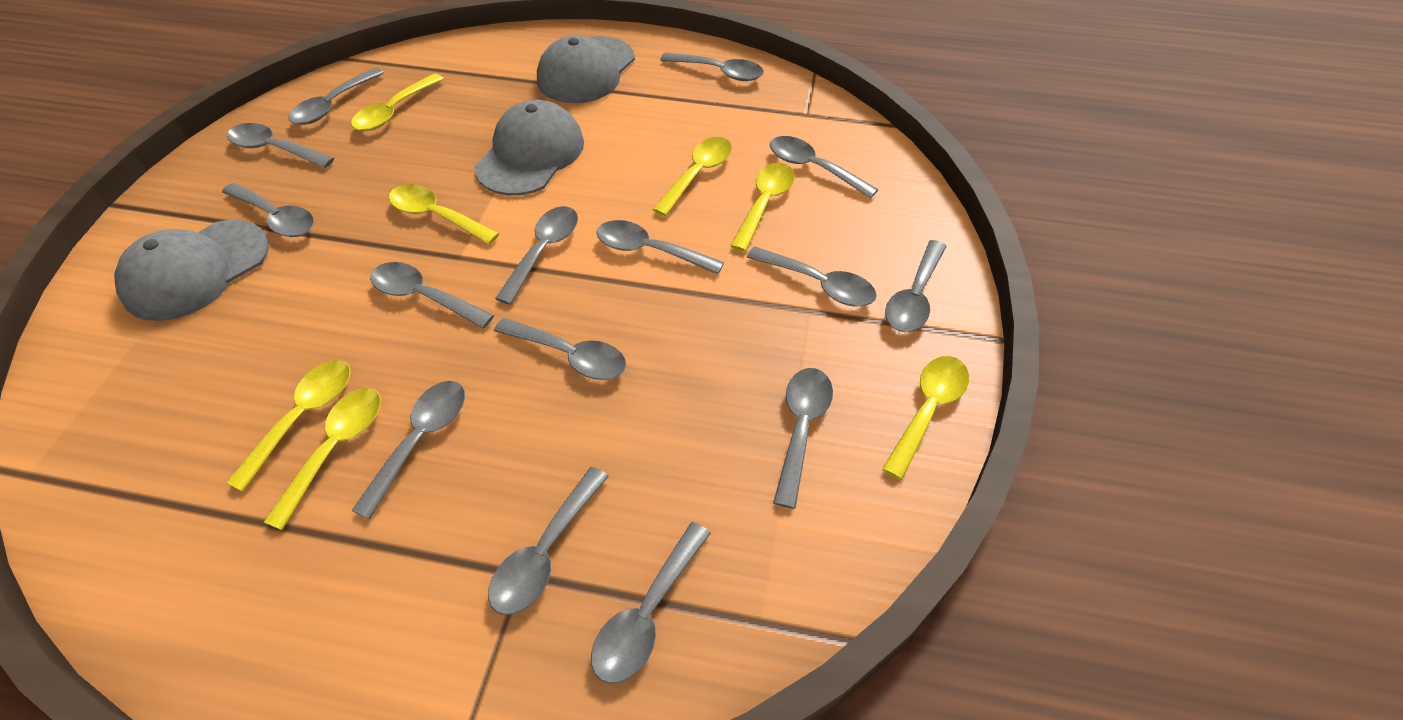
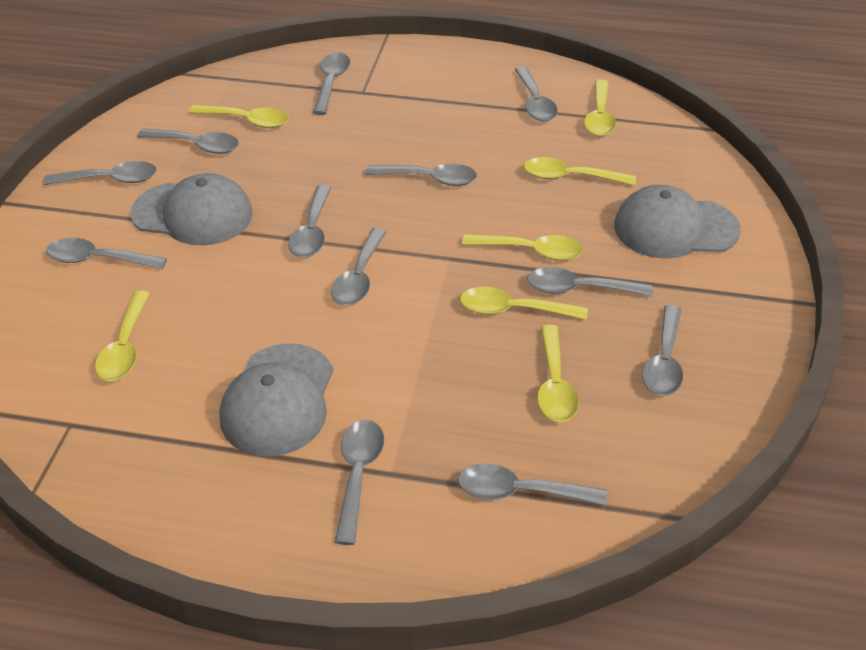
grey spoon: 15 -> 12

